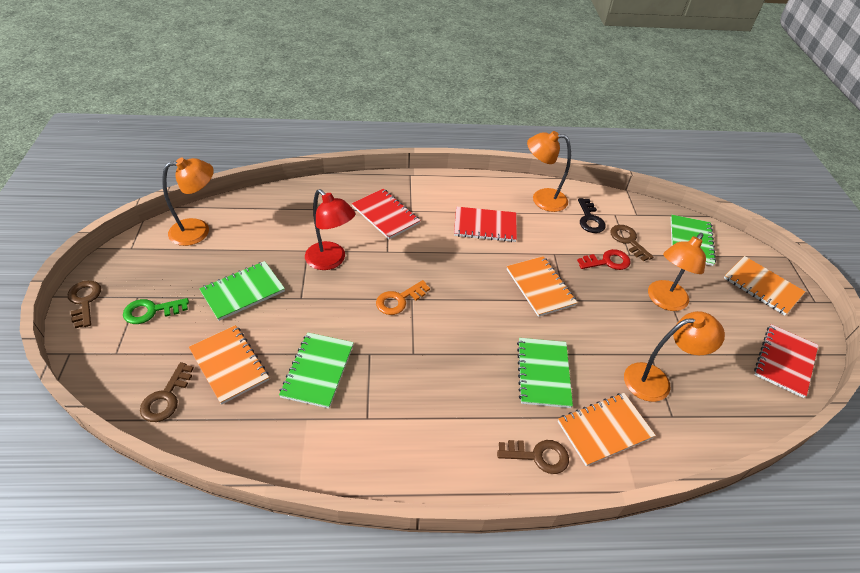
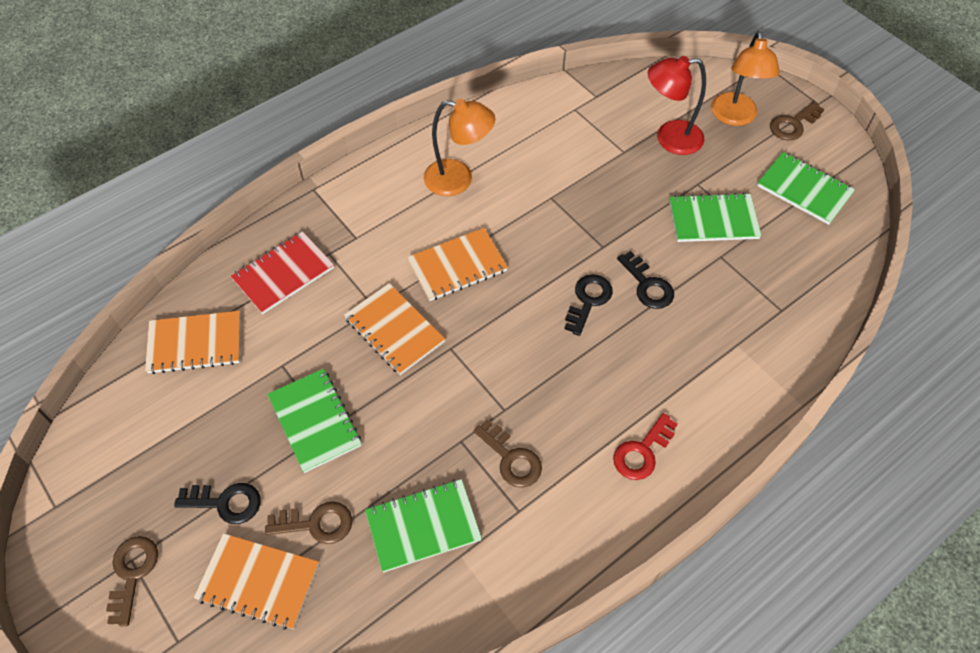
black key: 1 -> 3
green key: 1 -> 0
orange key: 1 -> 0
orange lamp: 4 -> 2
red notebook: 3 -> 1

